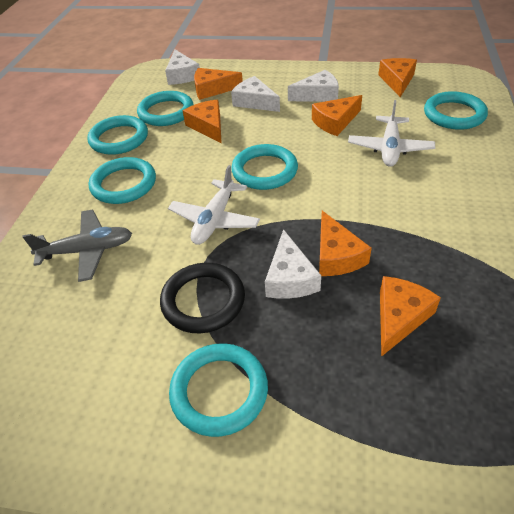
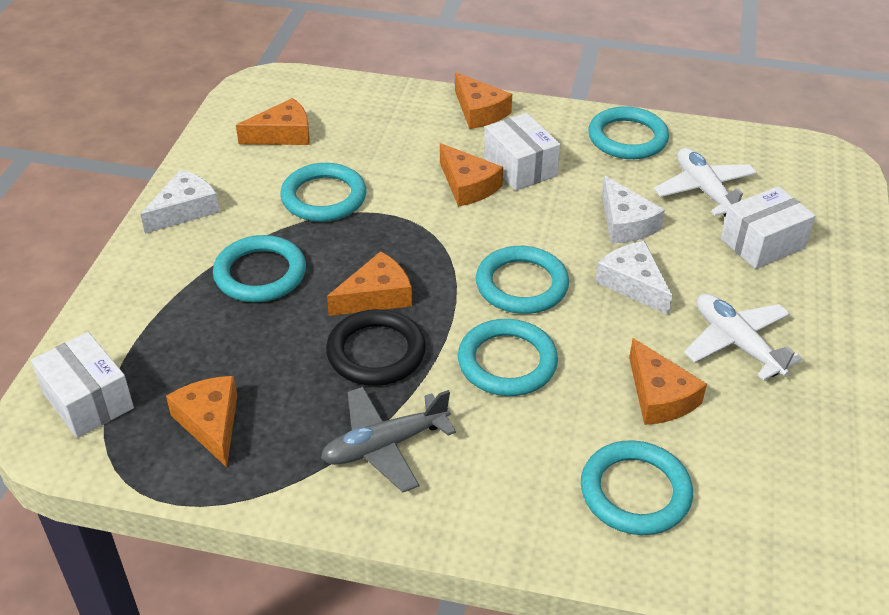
white box: 0 -> 3
white cheese: 4 -> 3

